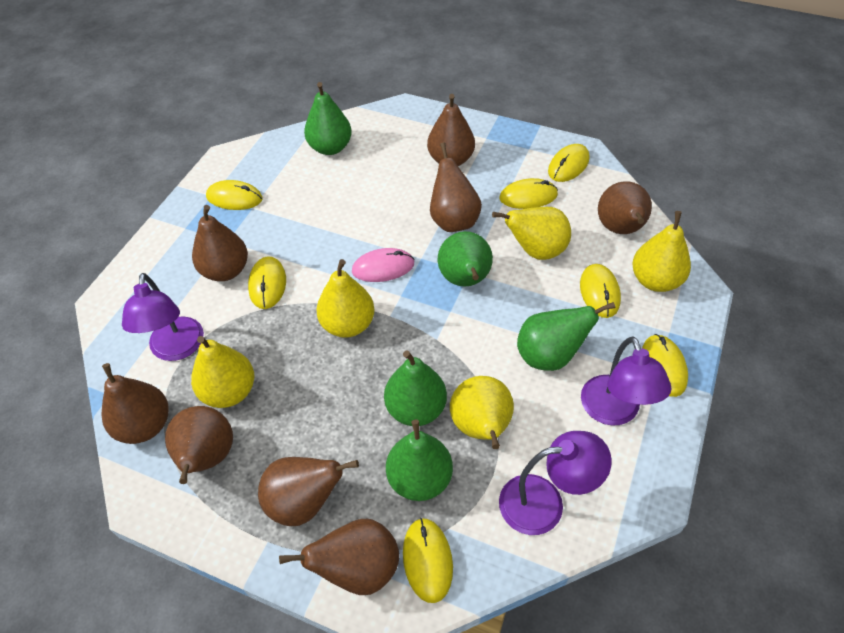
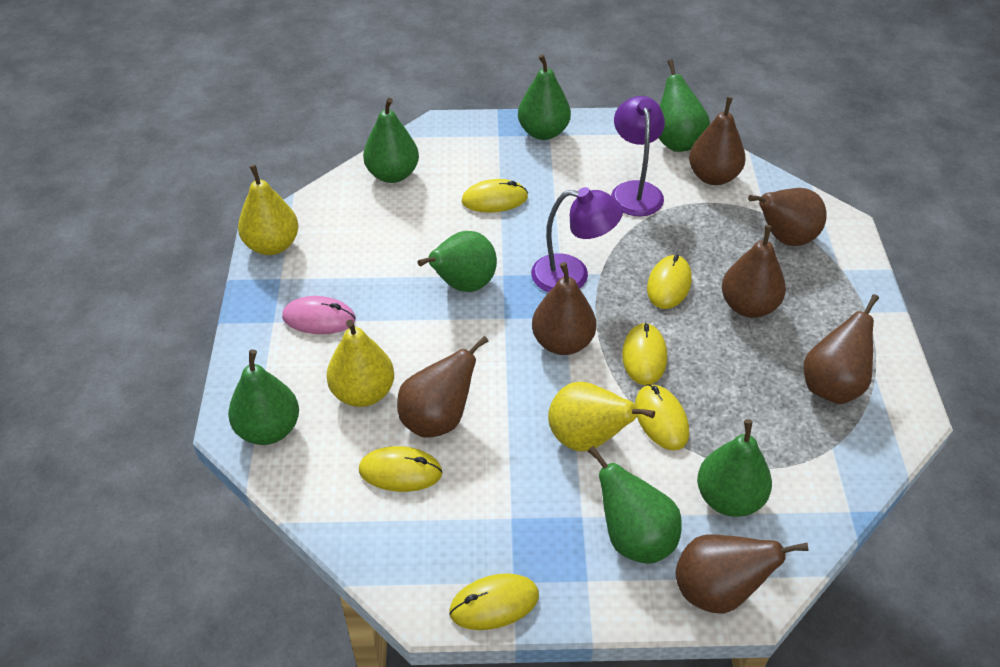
brown pear: 8 -> 7
green pear: 5 -> 7
purple lamp: 3 -> 2
yellow mouse: 7 -> 6
yellow pear: 5 -> 3

